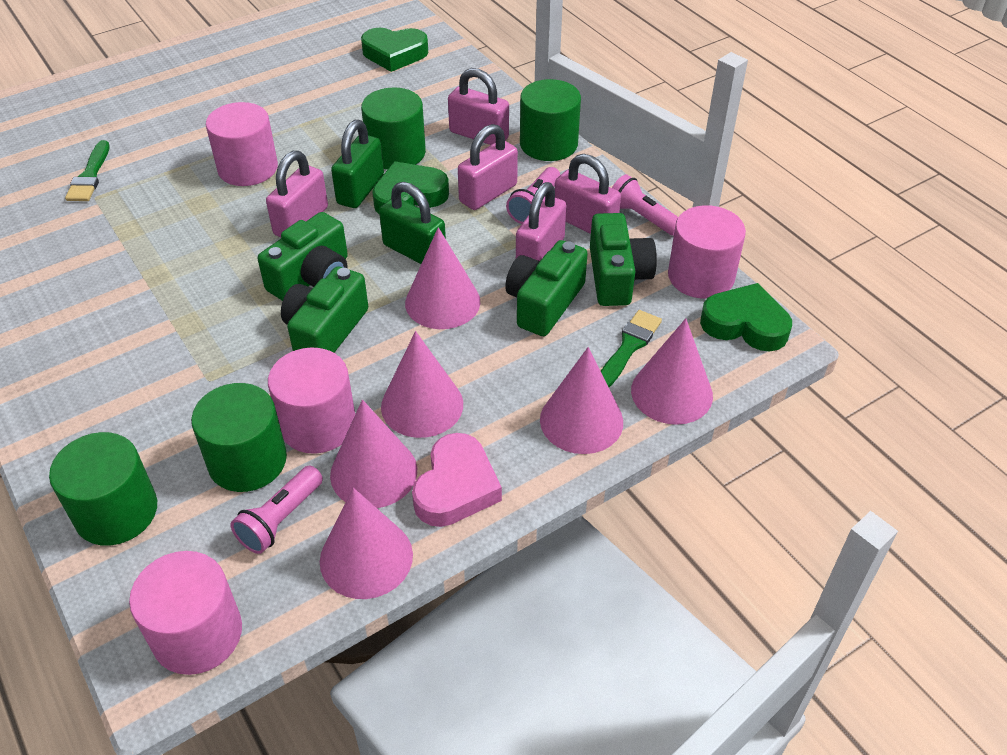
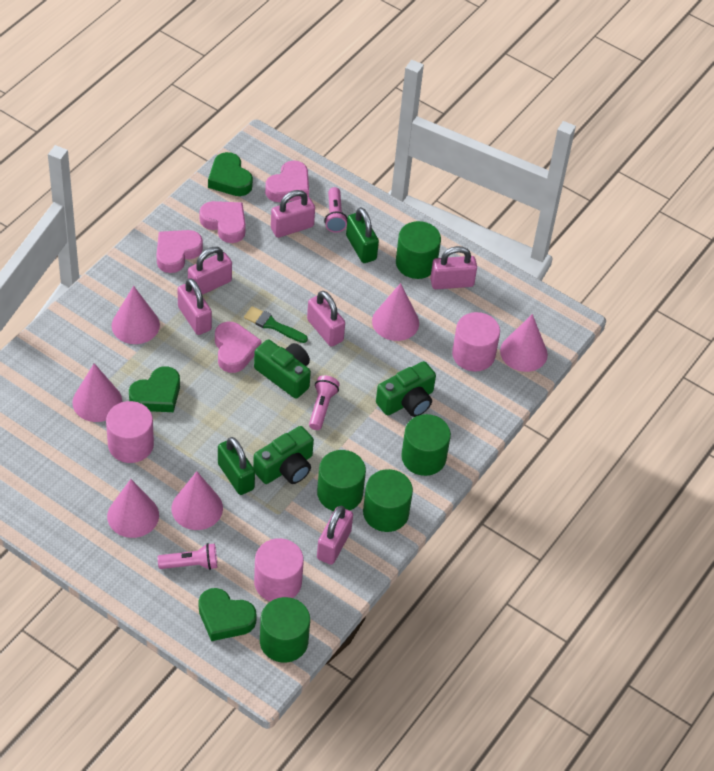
green brush: 2 -> 1
green camera: 4 -> 3
green cylinder: 4 -> 5
pink cylinder: 4 -> 3
pink heart: 1 -> 4
pink padlock: 5 -> 6

